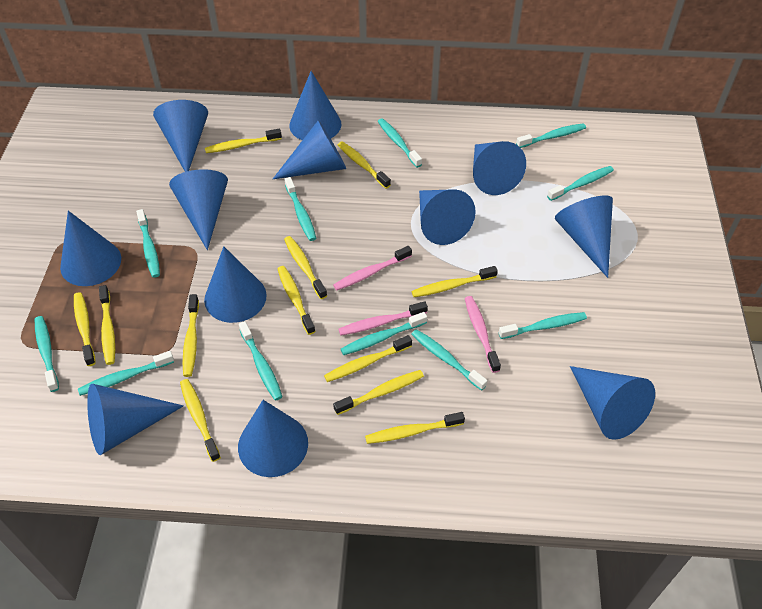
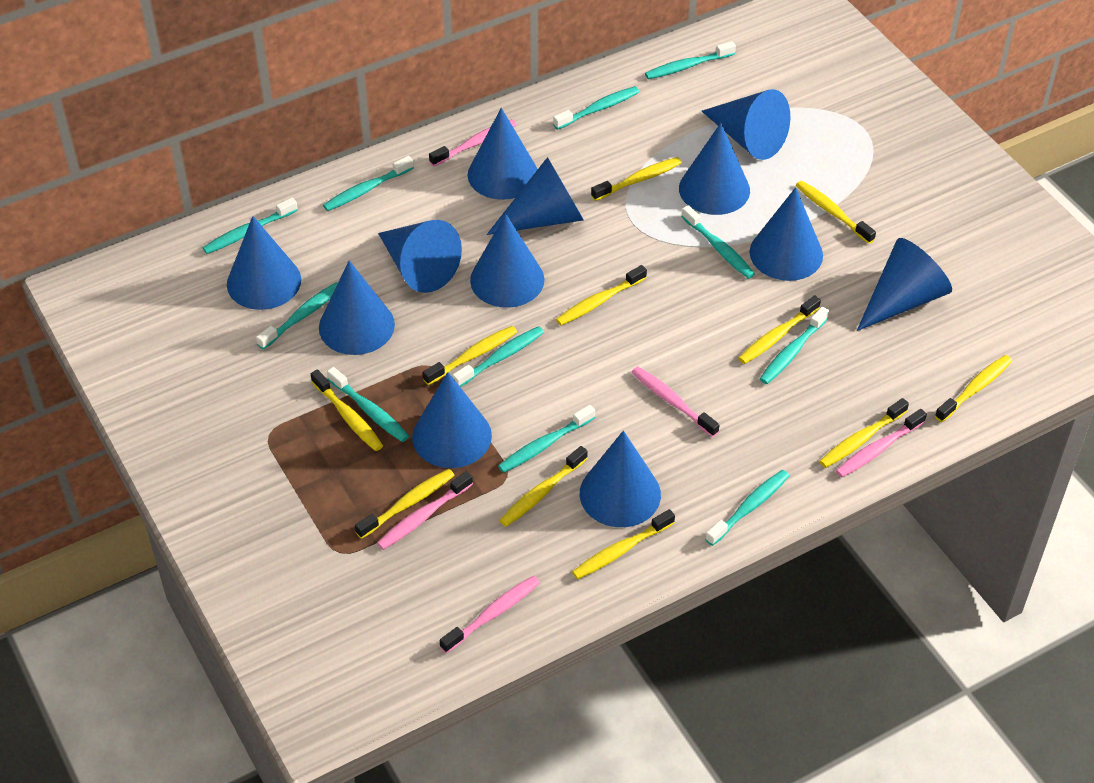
pink toothbrush: 3 -> 5
yellow toothbrush: 12 -> 11

